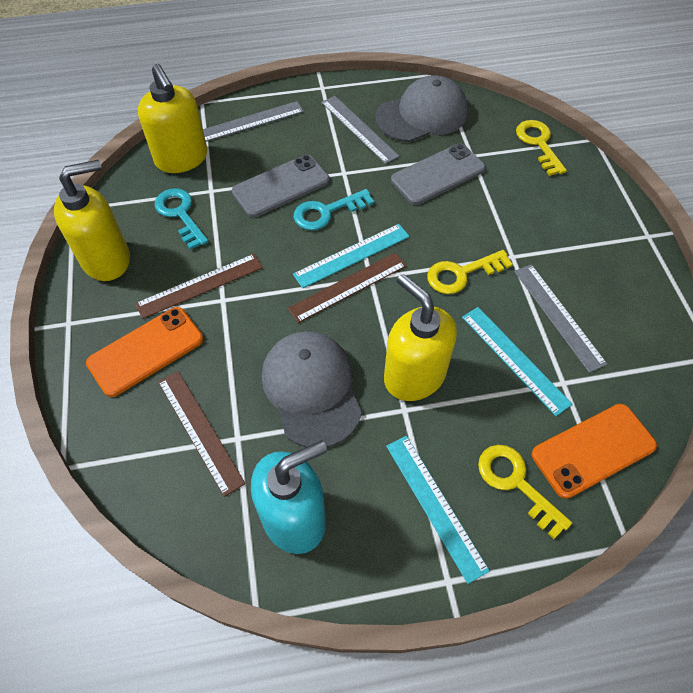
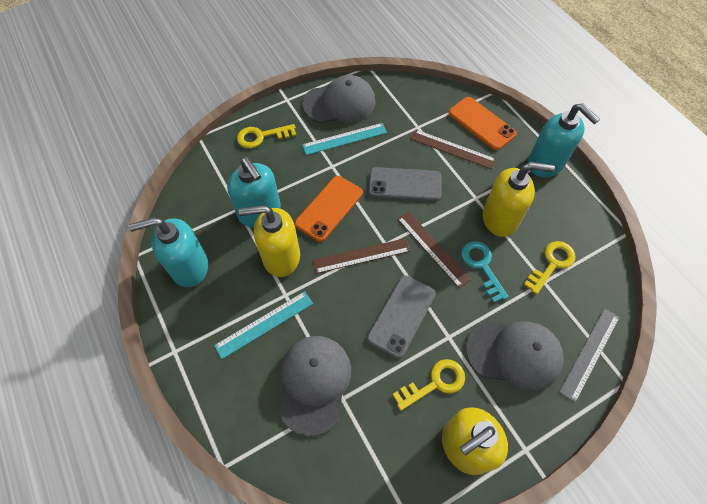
grey cap: 2 -> 3
grey ruler: 3 -> 1
turquoise key: 2 -> 1
turquoise ruler: 3 -> 2
turquoise soap dispenser: 1 -> 3

